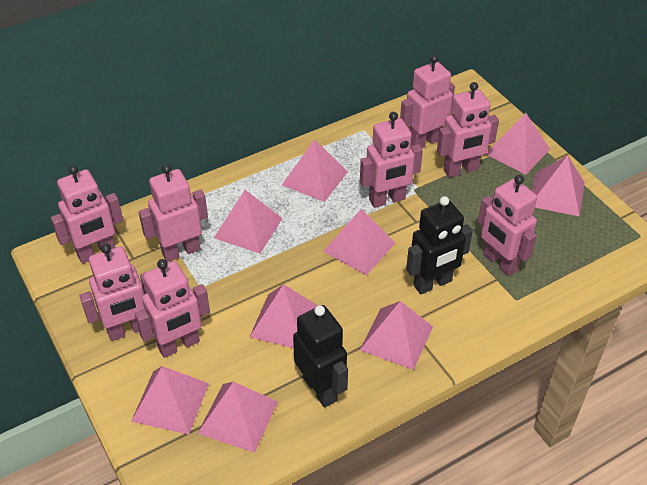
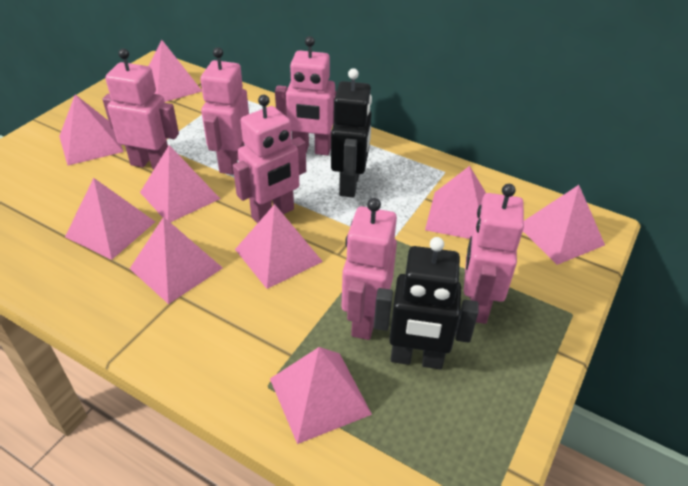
pink robot: 8 -> 6

